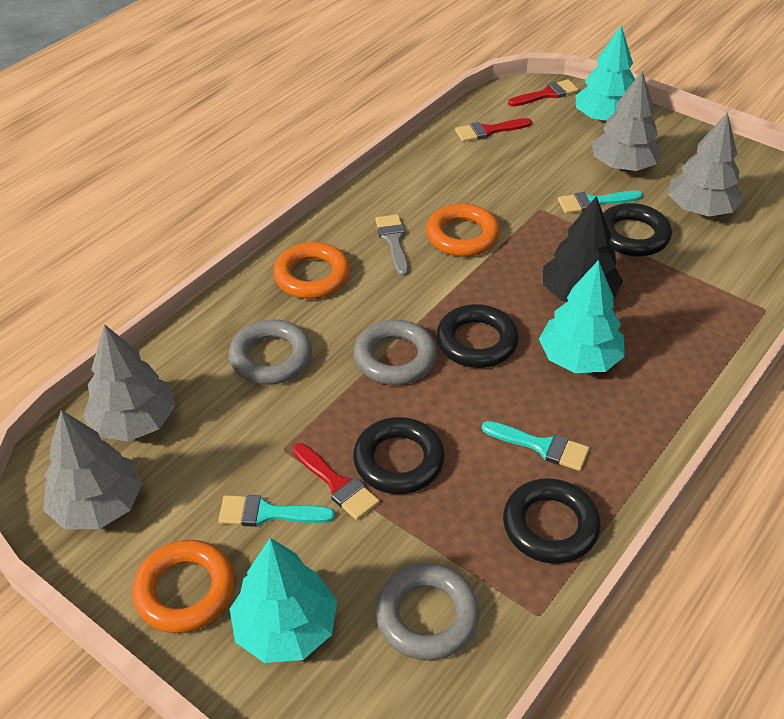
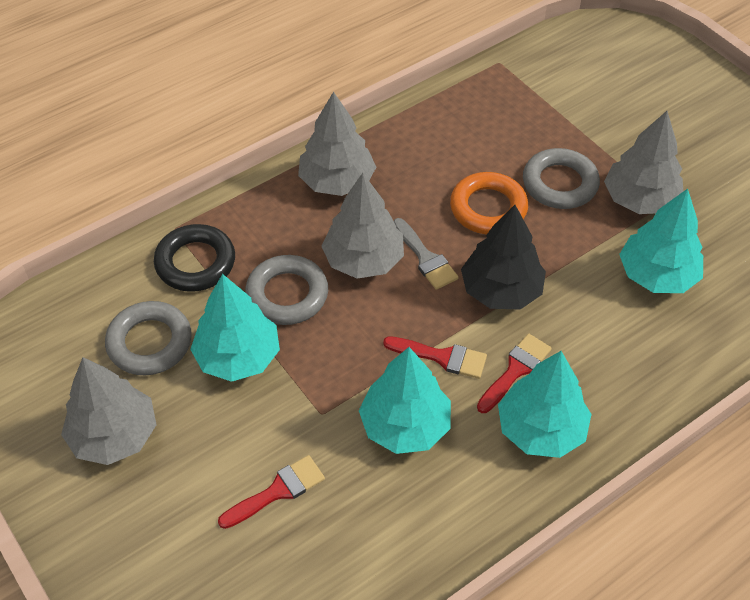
black ring: 4 -> 1
orange ring: 3 -> 1
turquoise brush: 3 -> 0
turquoise tree: 3 -> 4

